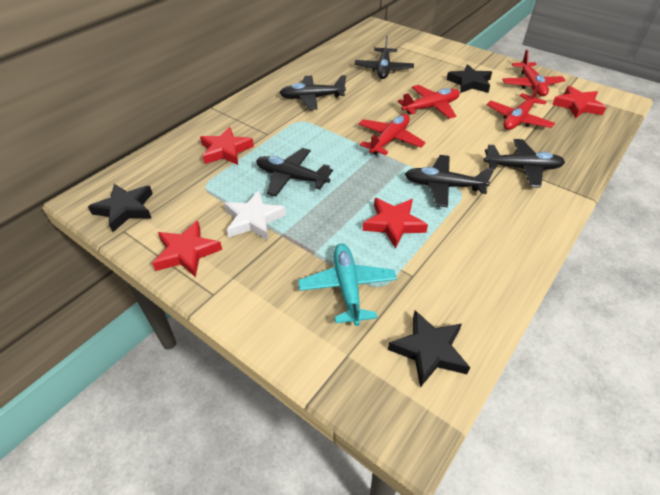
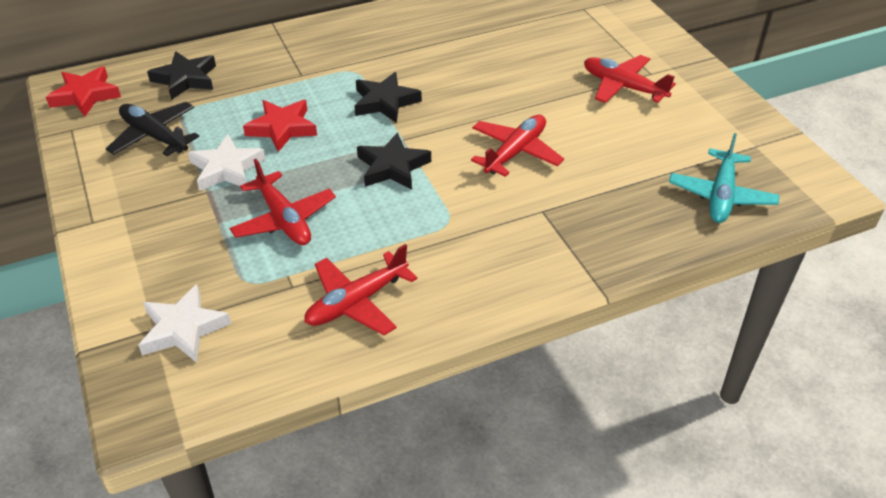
black plane: 5 -> 1
red star: 4 -> 2
white star: 1 -> 2

